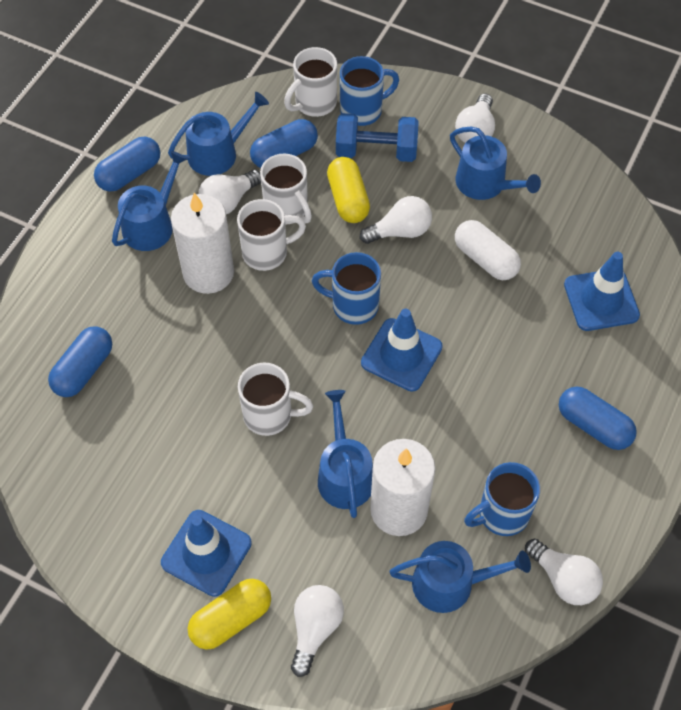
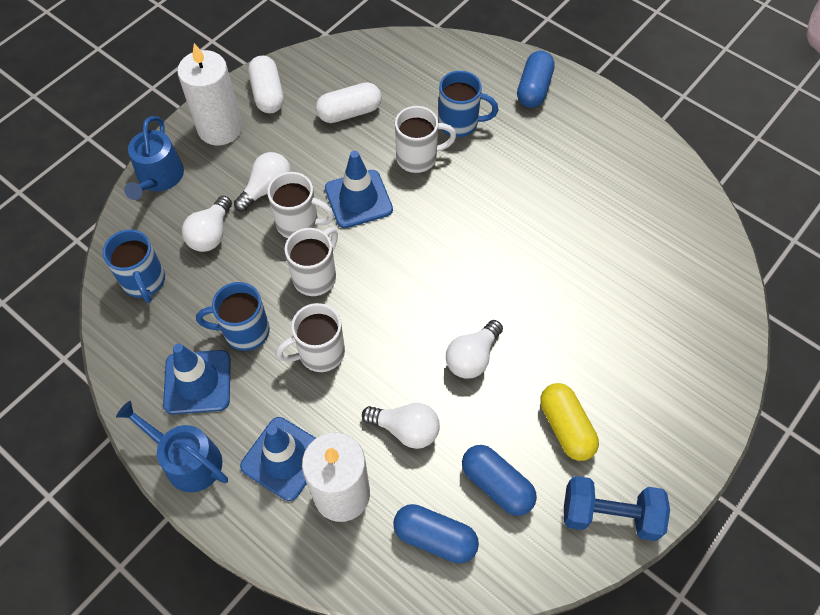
blue capsule: 4 -> 3
blue watering can: 5 -> 2
white capsule: 1 -> 2
white light bulb: 5 -> 4
yellow capsule: 2 -> 1

